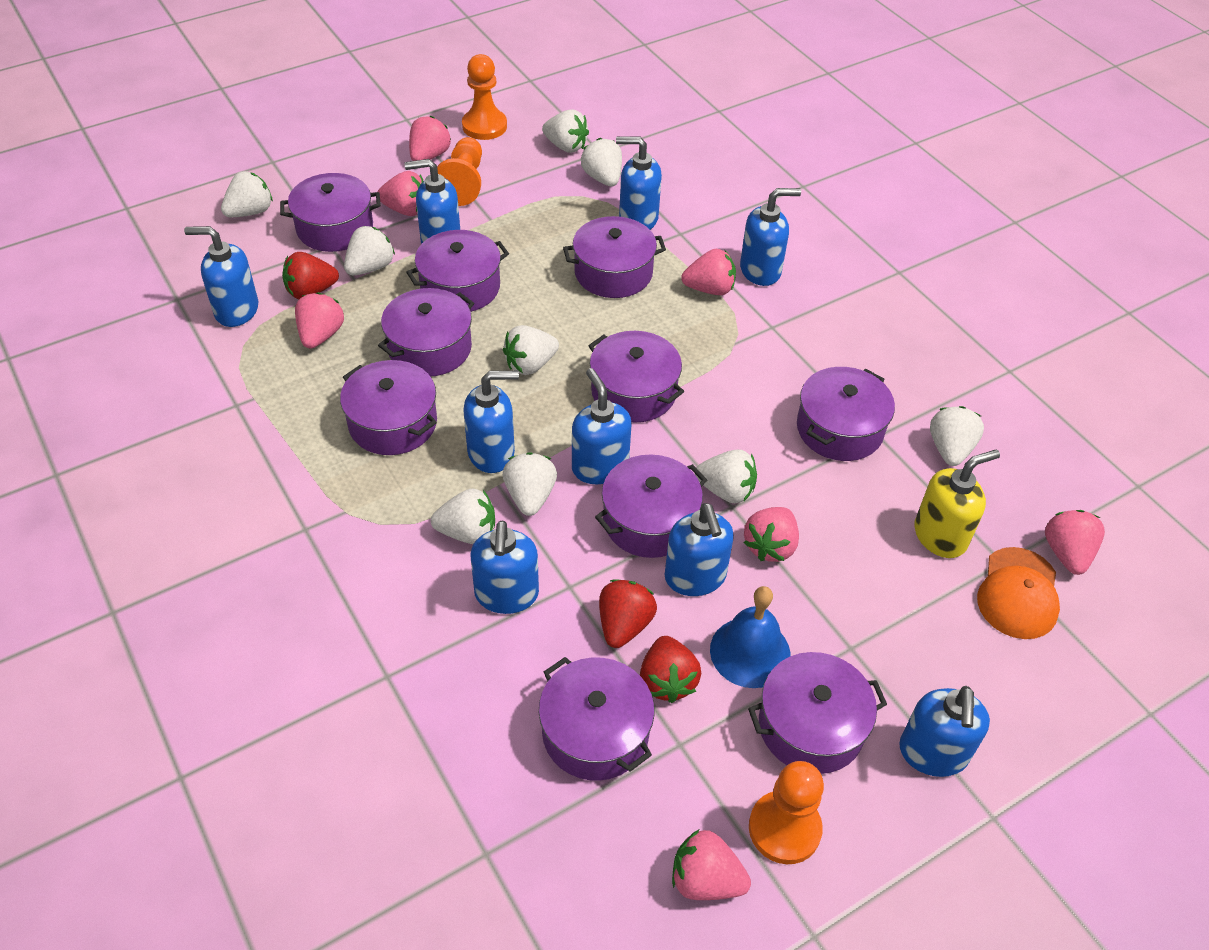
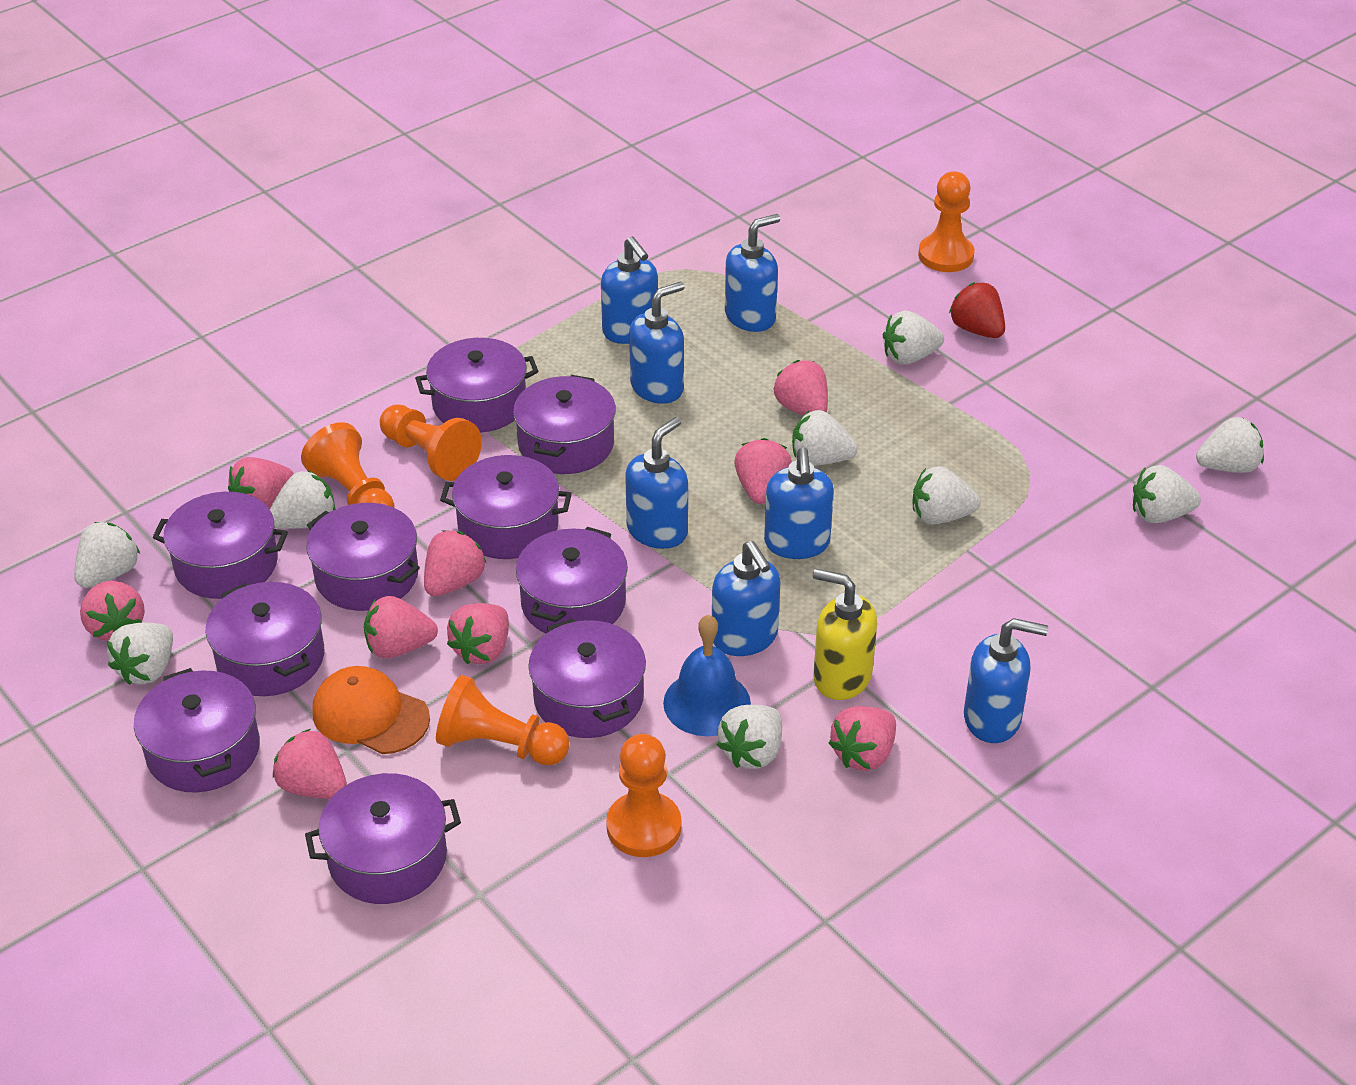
blue soap dispenser: 9 -> 7
orange pawn: 3 -> 5
pink strawberry: 7 -> 9
red strawberry: 3 -> 1

